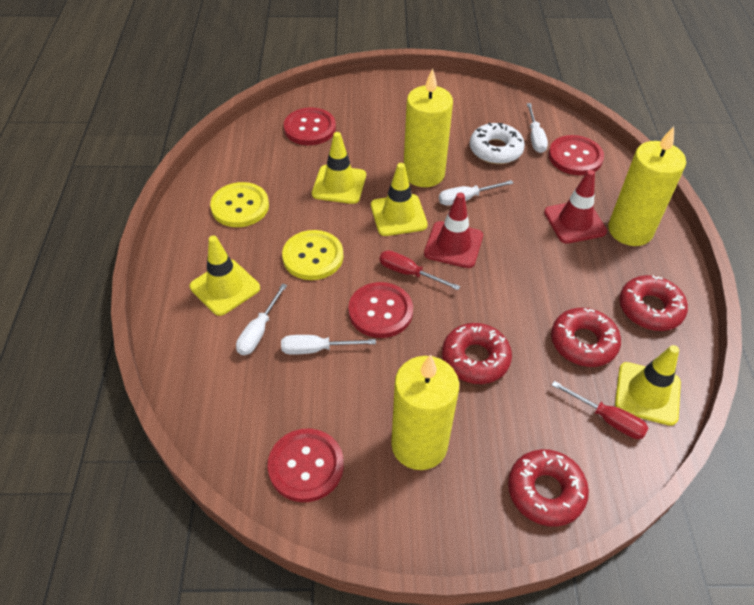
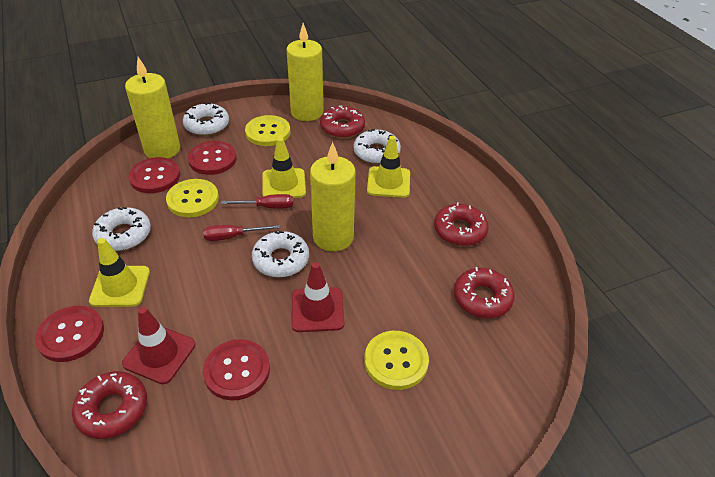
white donut: 1 -> 4
white screwdriver: 4 -> 0
yellow button: 2 -> 3
yellow traffic cone: 4 -> 3

